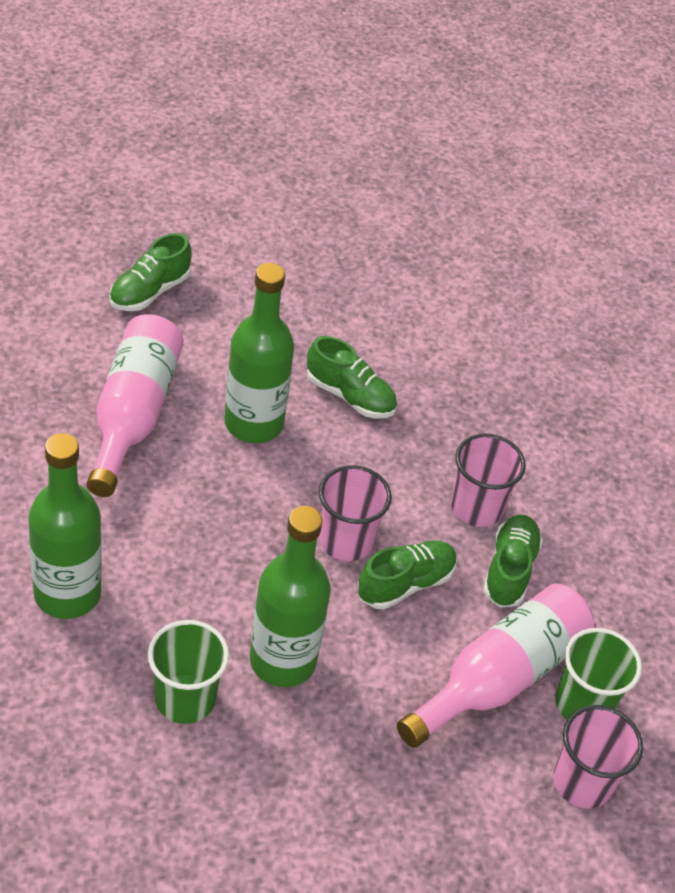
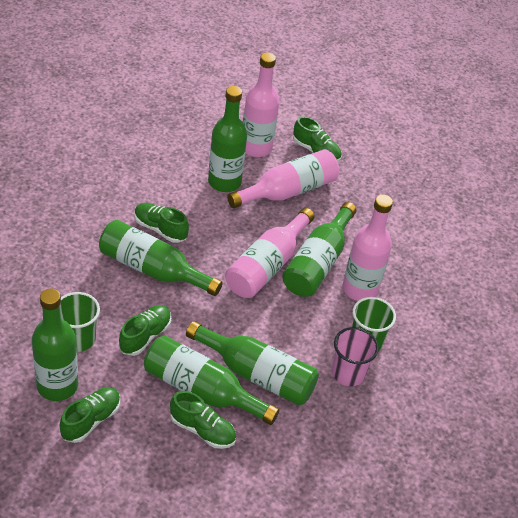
green bottle: 3 -> 6
green shoe: 4 -> 5
pink bottle: 2 -> 4
pink cup: 3 -> 1

